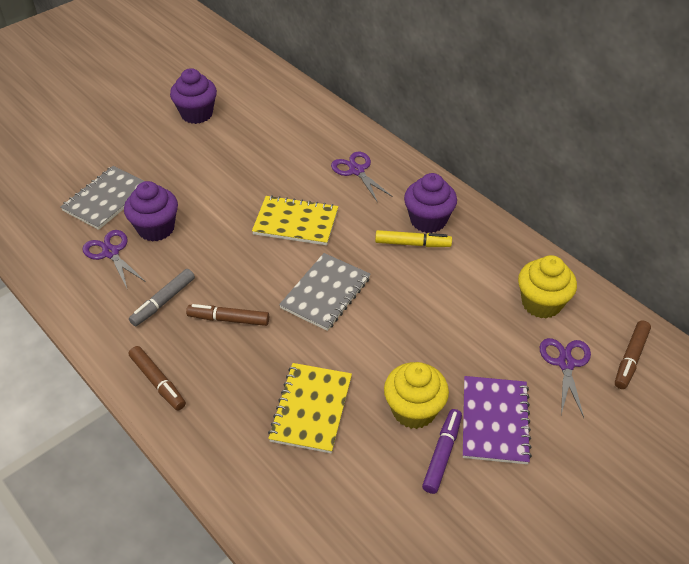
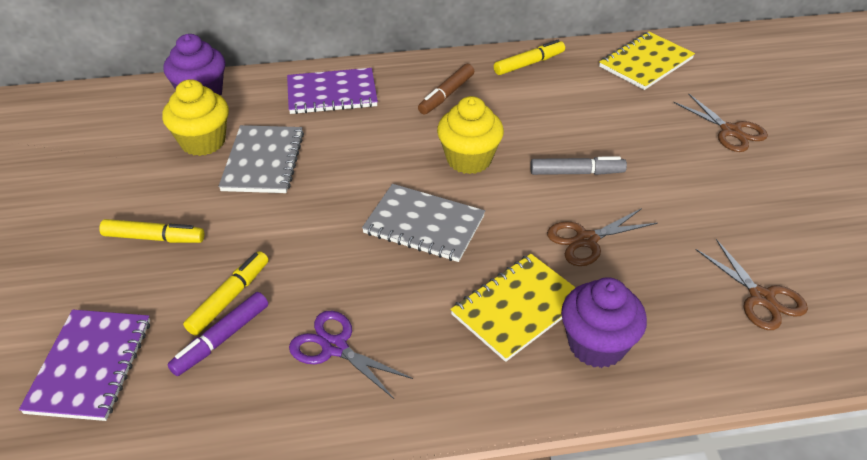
brown marker: 3 -> 1
brown scissors: 0 -> 3
purple cupcake: 3 -> 2
purple notebook: 1 -> 2
purple scissors: 3 -> 1
yellow marker: 1 -> 3

